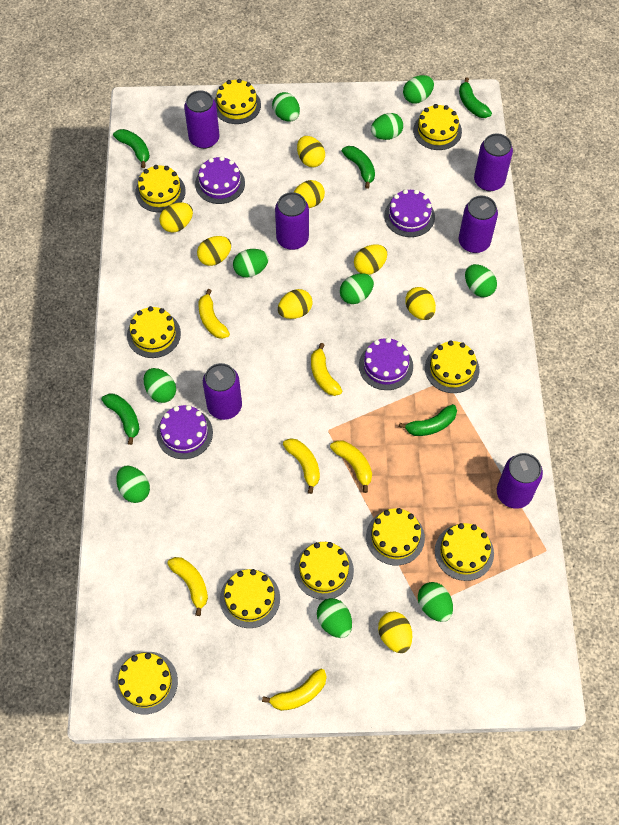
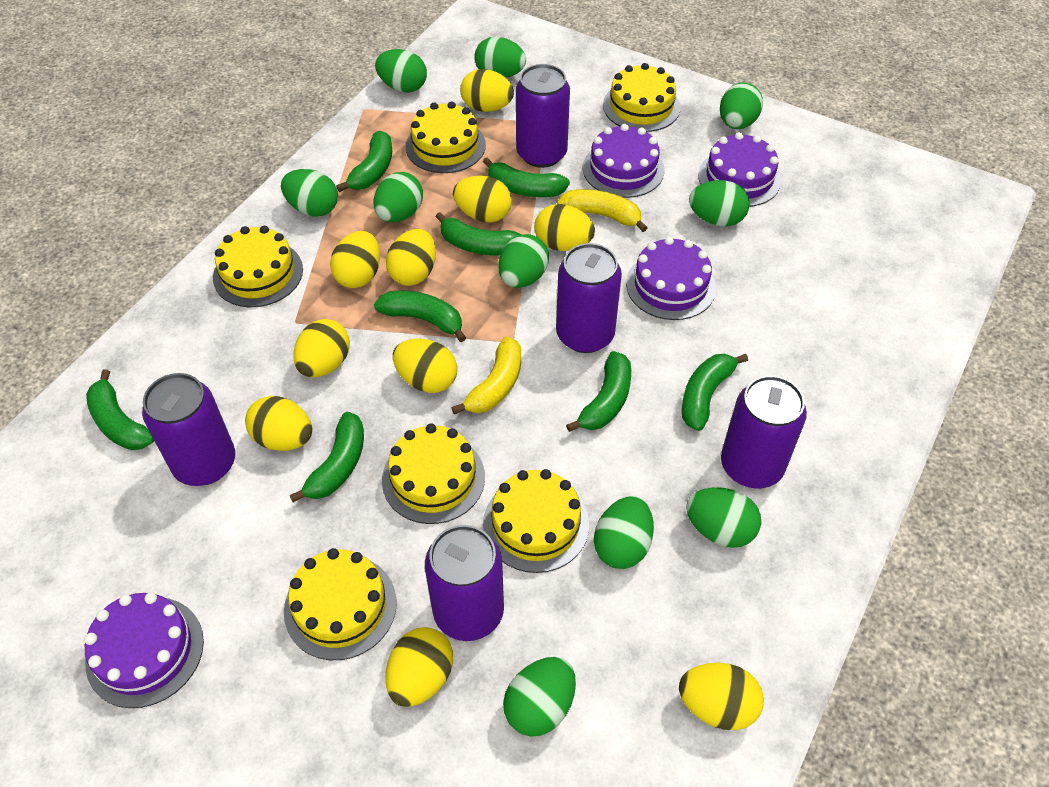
green banana: 5 -> 8
purple can: 6 -> 5
yellow banana: 6 -> 2
yellow cake: 10 -> 6
yellow egg: 8 -> 10

